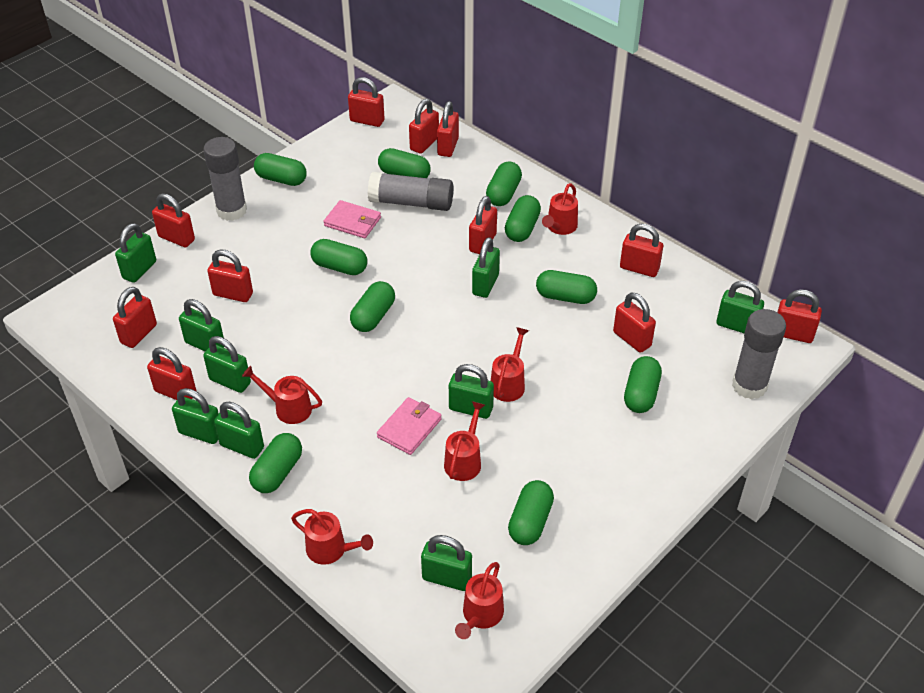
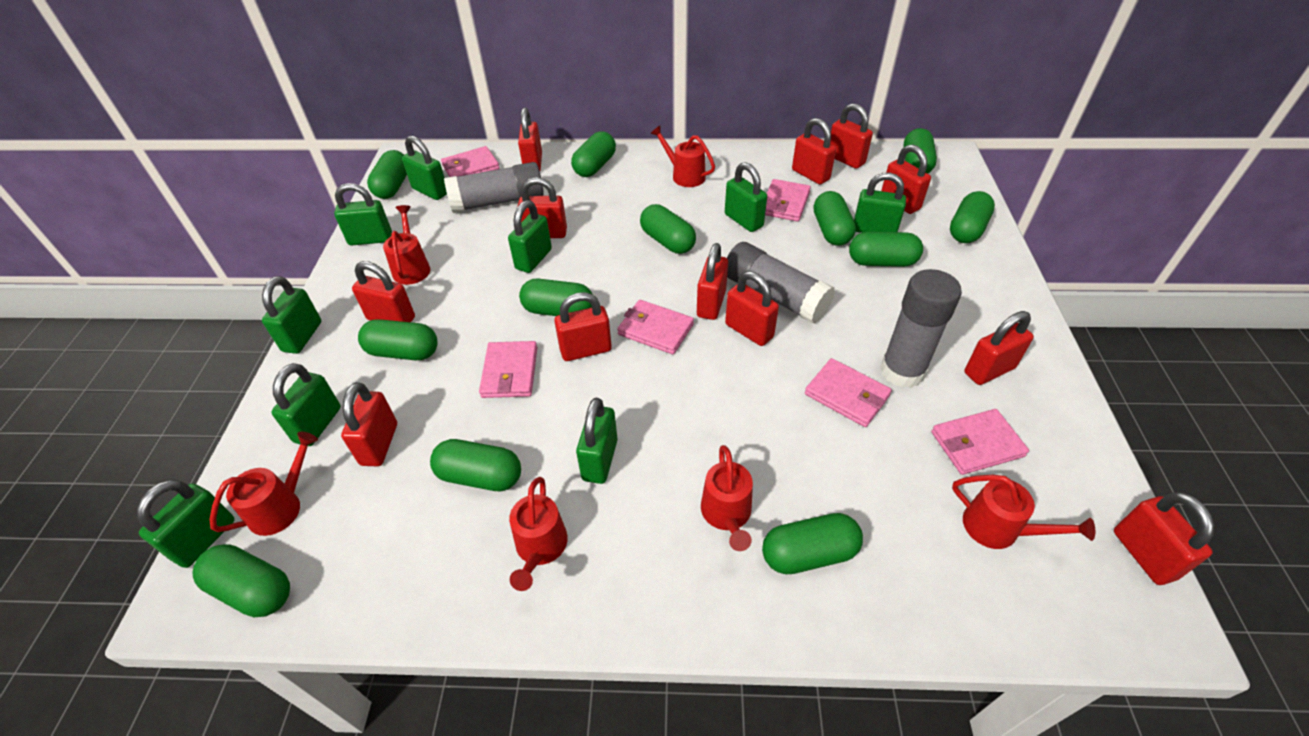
green capsule: 10 -> 12
pink wallet: 2 -> 6
red padlock: 11 -> 12

